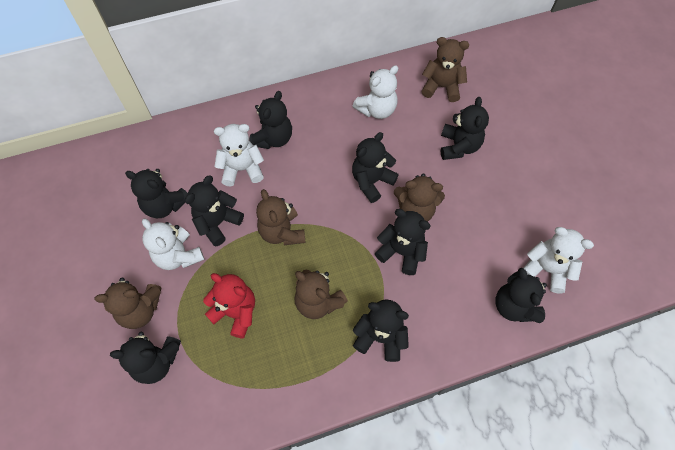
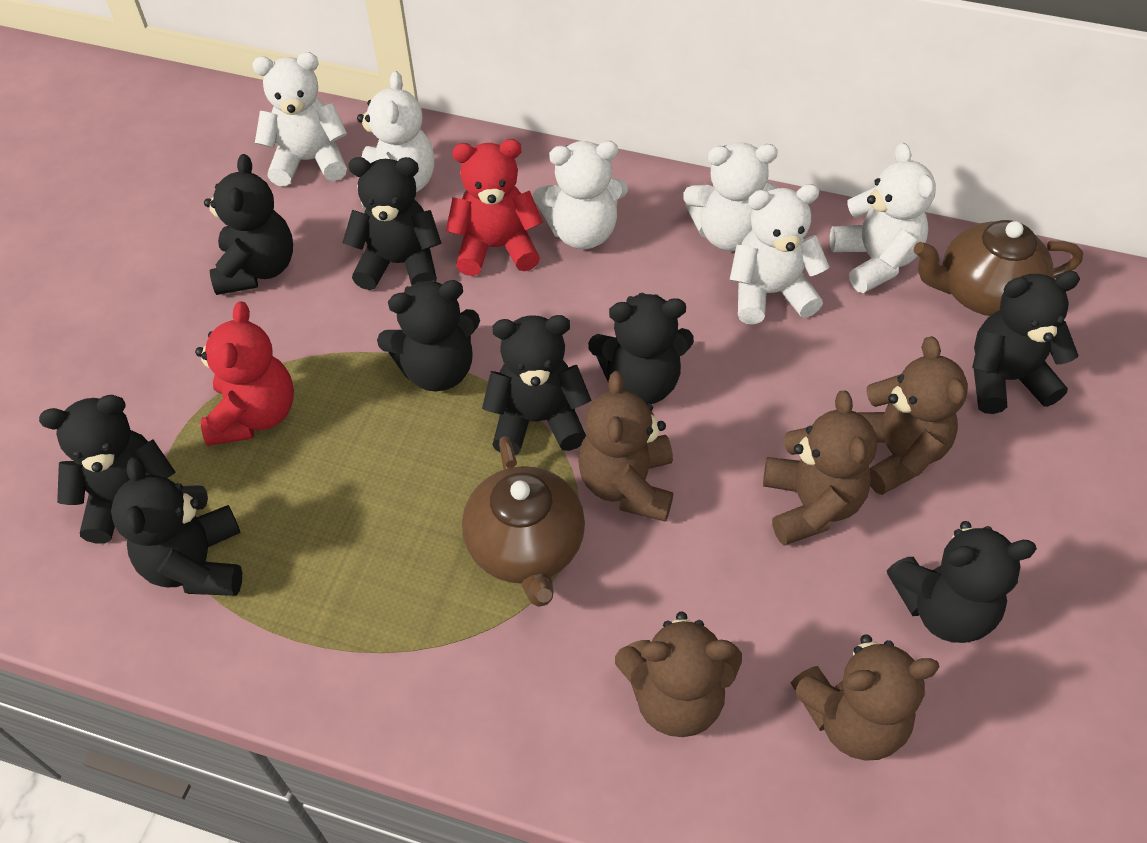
brown teapot: 0 -> 2
red teddy bear: 1 -> 2
white teddy bear: 4 -> 6

